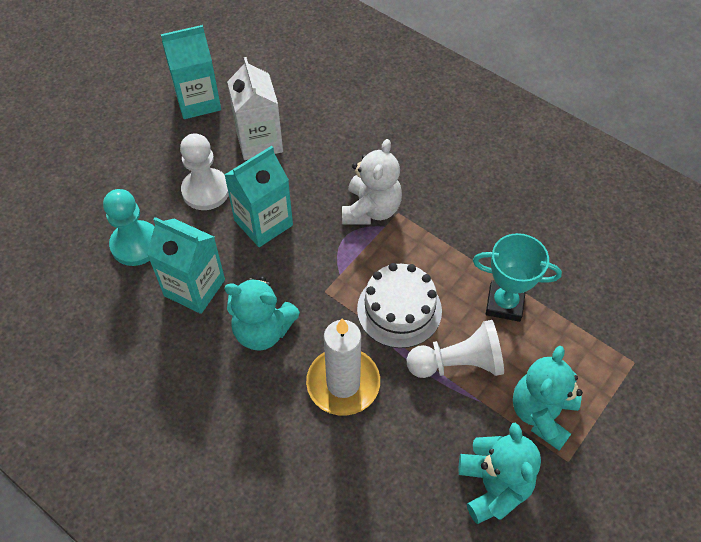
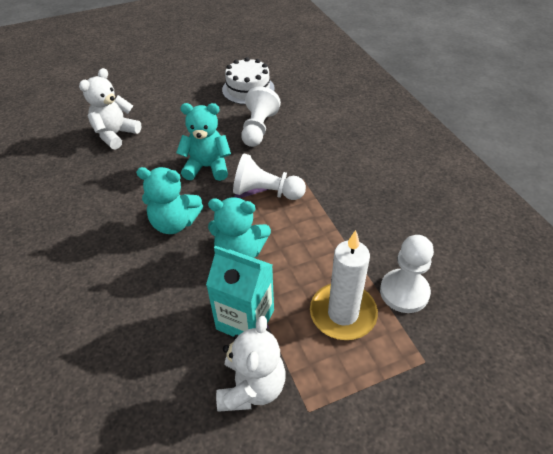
turquoise carton: 3 -> 1
turquoise pawn: 1 -> 0
turquoise trophy: 1 -> 0
white carton: 1 -> 0
white pawn: 2 -> 3
white teddy bear: 1 -> 2

